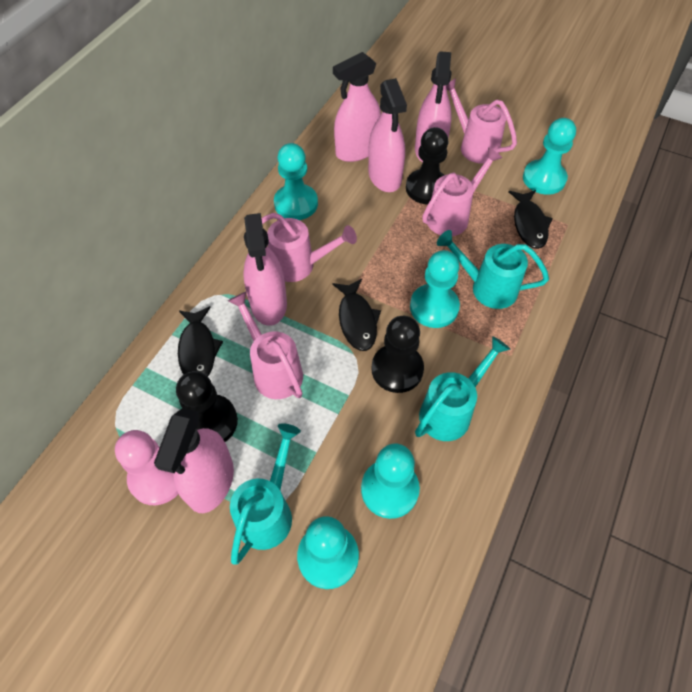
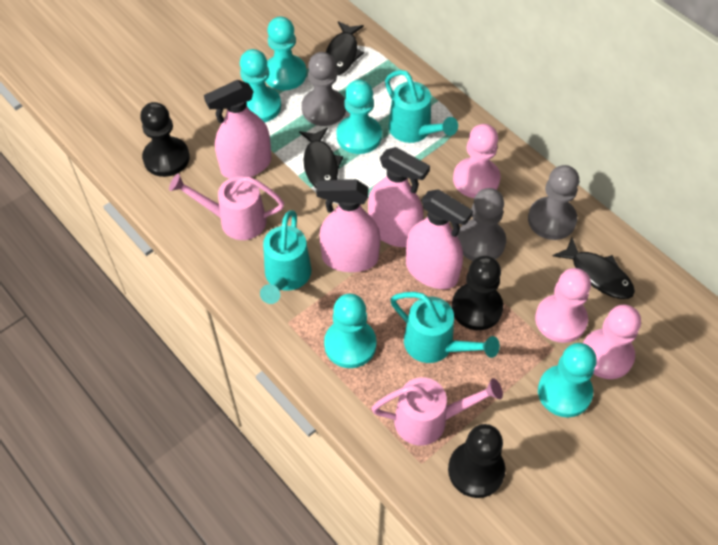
grey pawn: 0 -> 3
pink pawn: 1 -> 3
pink spray bottle: 5 -> 4
pink watering can: 4 -> 2

